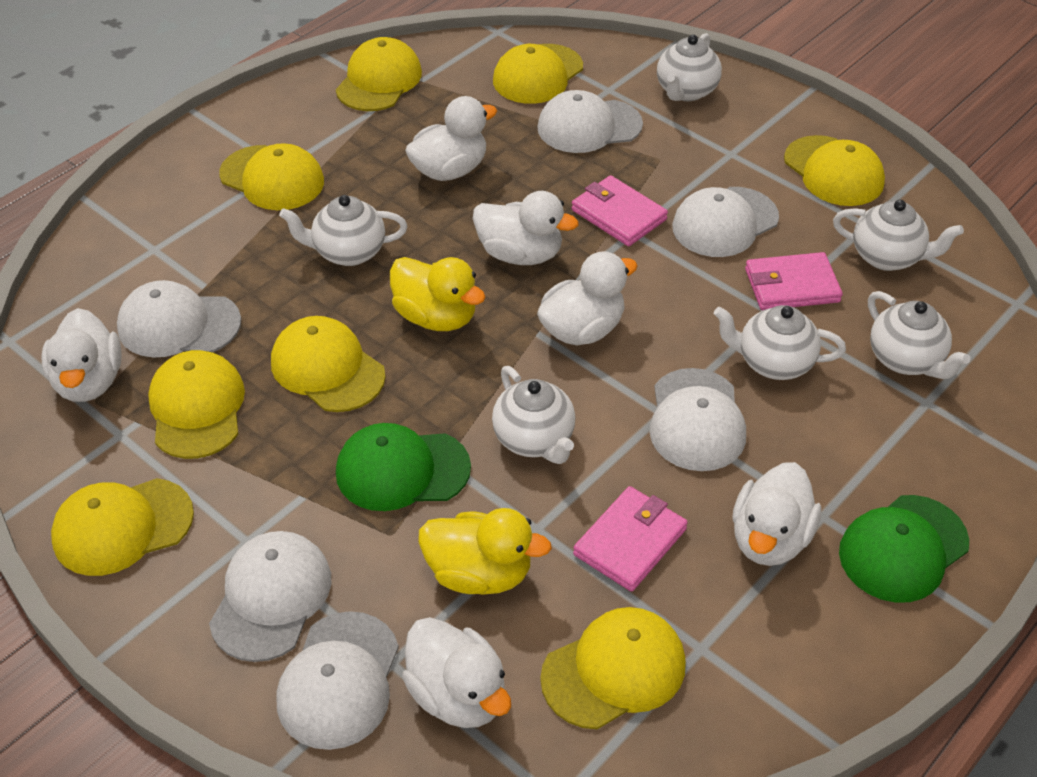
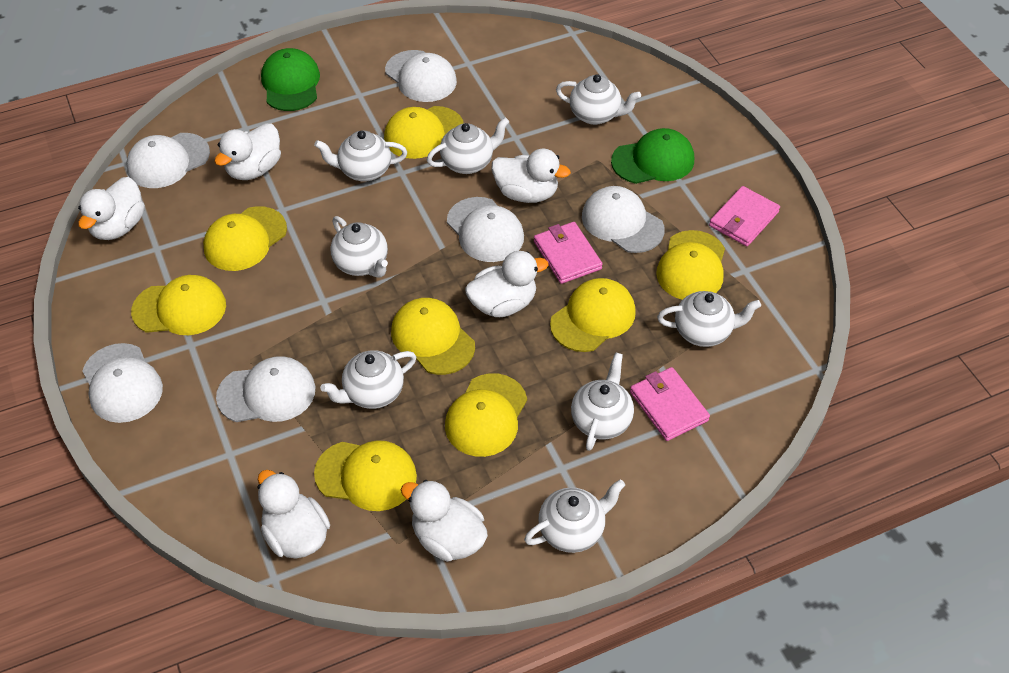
white teapot: 6 -> 8
yellow duck: 2 -> 0

